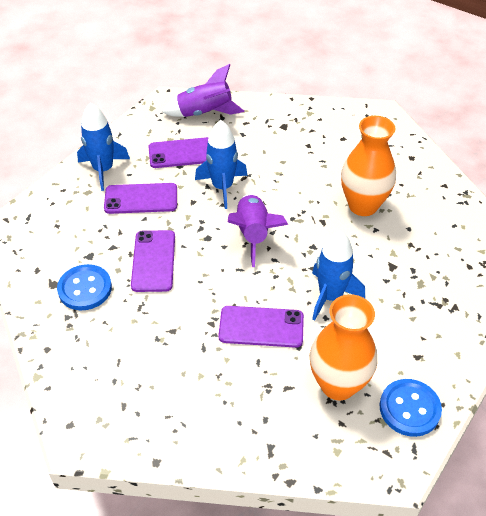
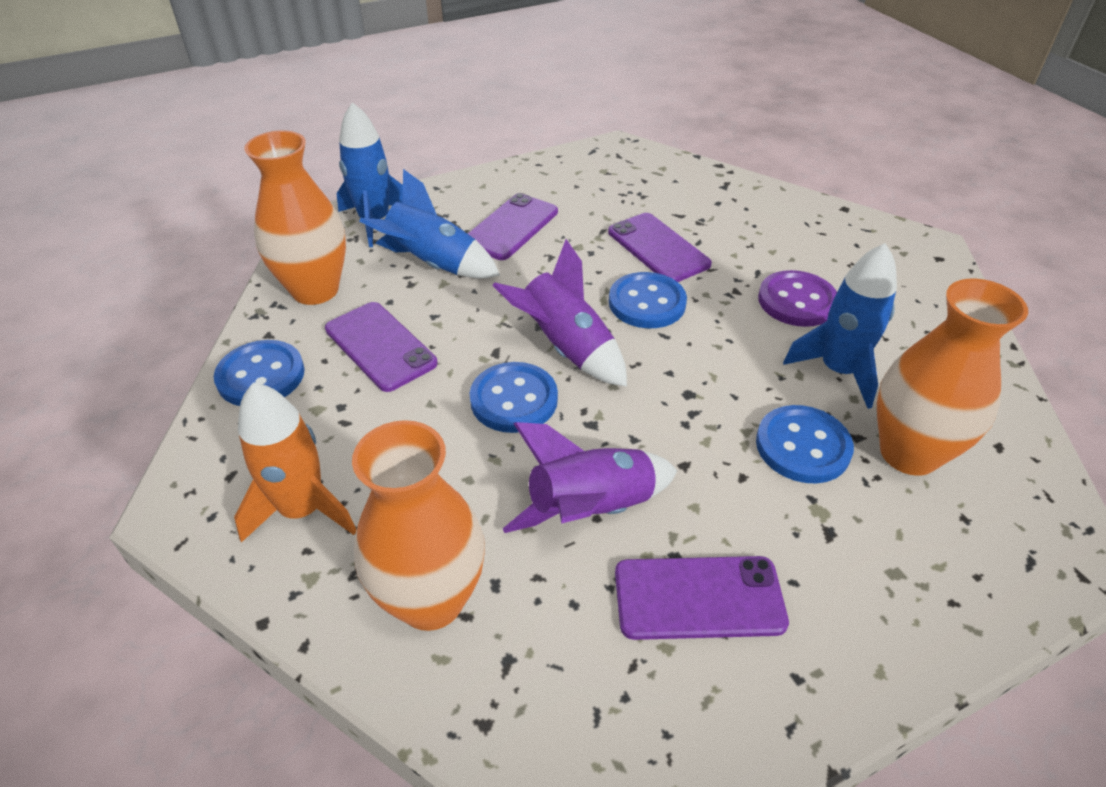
blue button: 2 -> 4
orange rocket: 0 -> 1
orange vase: 2 -> 3
purple button: 0 -> 1

